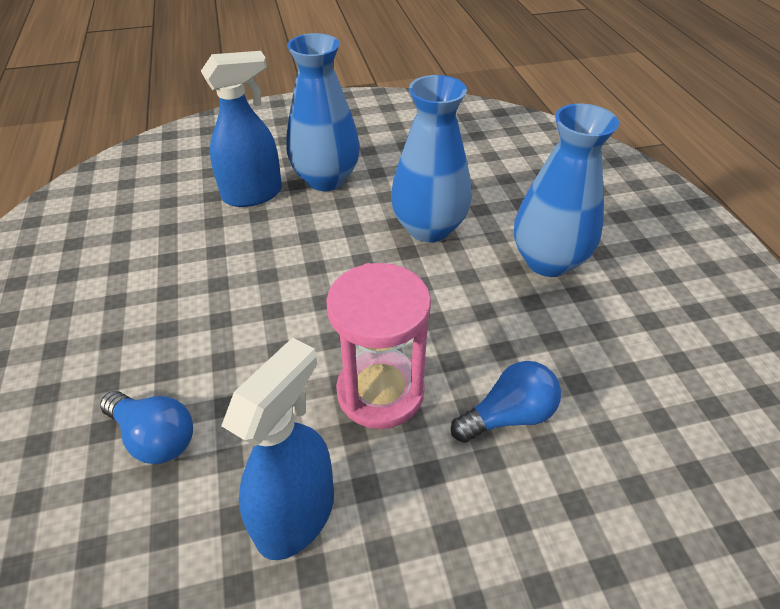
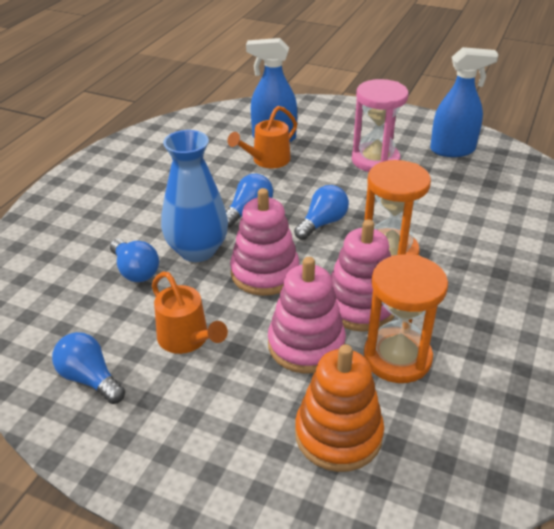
blue light bulb: 2 -> 4
blue vase: 3 -> 1
orange hourglass: 0 -> 2
orange stacking toy: 0 -> 1
orange watering can: 0 -> 2
pink stacking toy: 0 -> 3

